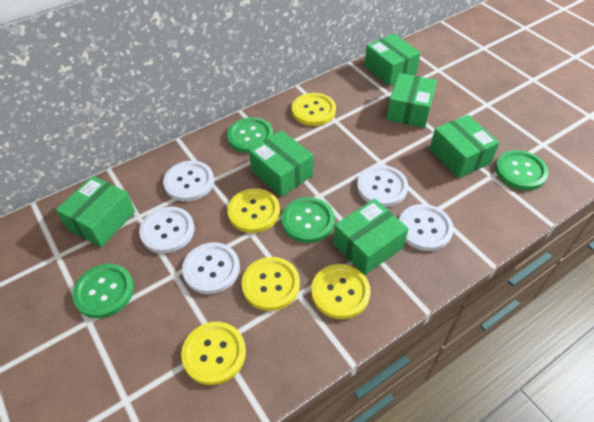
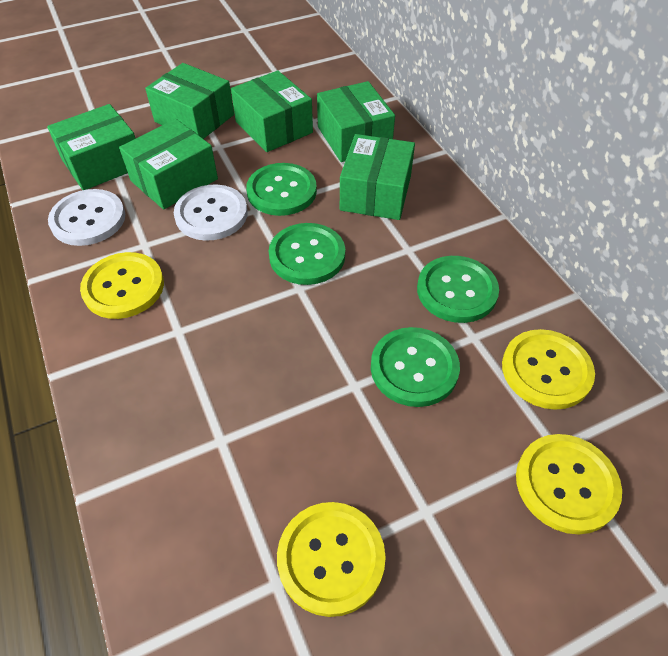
white button: 5 -> 2
yellow button: 5 -> 4

